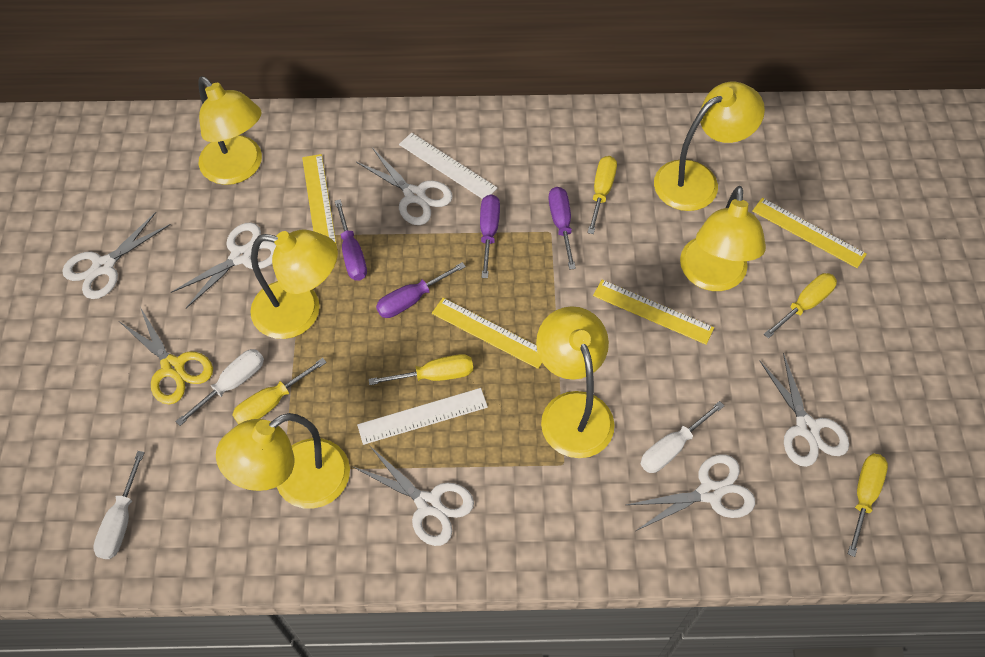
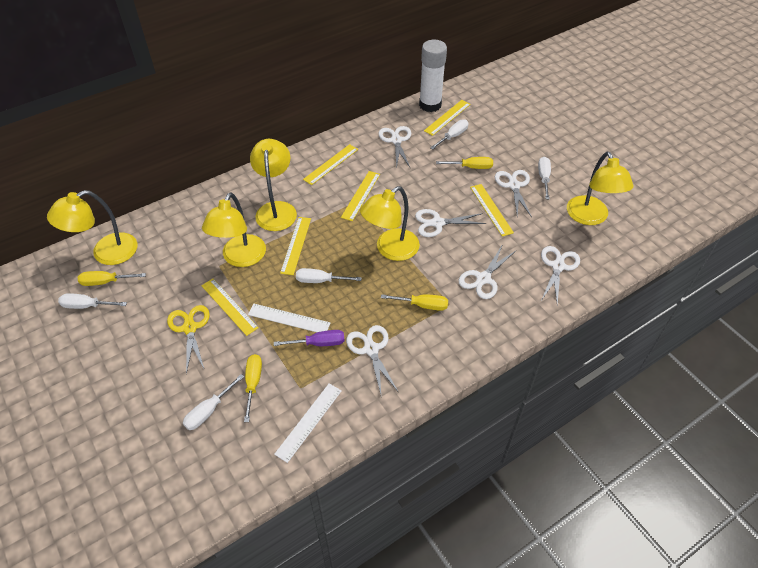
purple screwdriver: 4 -> 1
white glue stick: 0 -> 1
white screwdriver: 3 -> 5
yellow lamp: 6 -> 5
yellow ruler: 4 -> 6
yellow screwdriver: 5 -> 4

